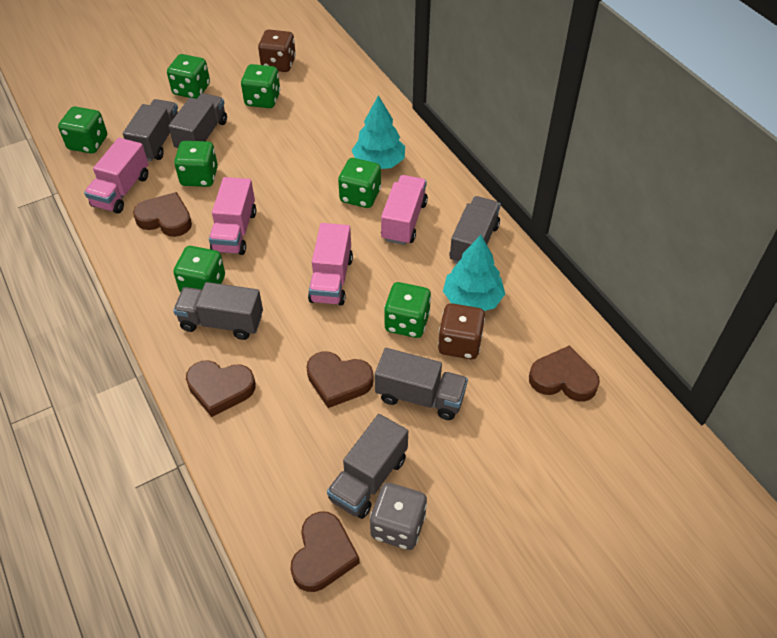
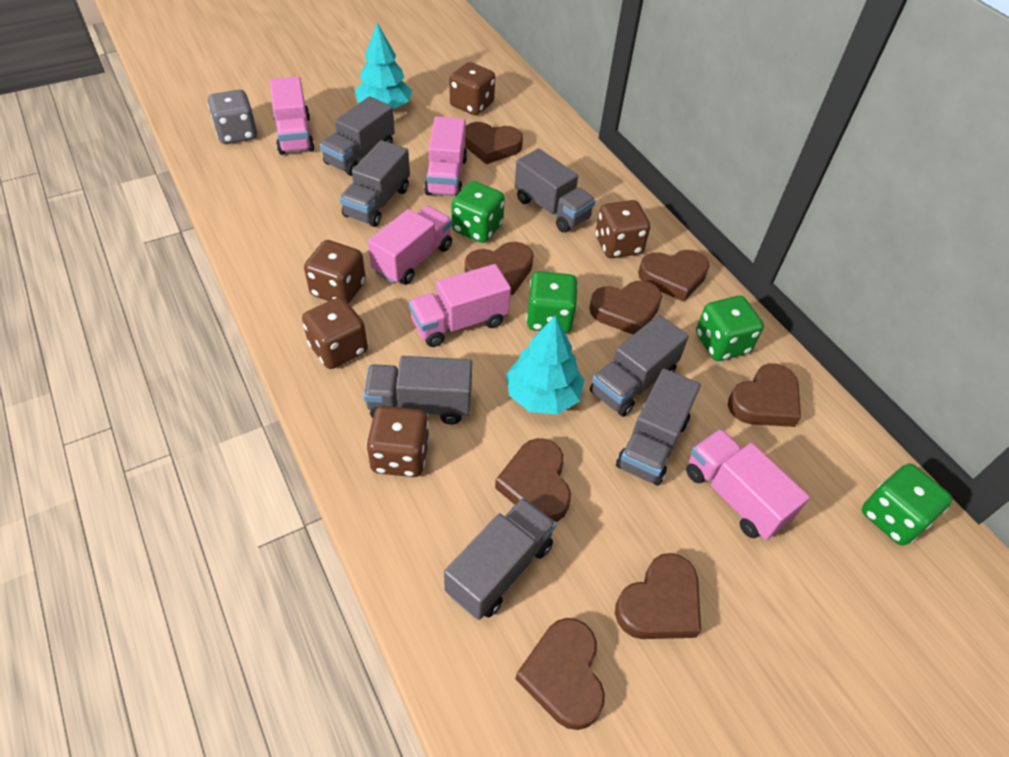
brown dice: 2 -> 5
brown heart: 5 -> 8
green dice: 7 -> 4
grey truck: 6 -> 7
pink truck: 4 -> 5

